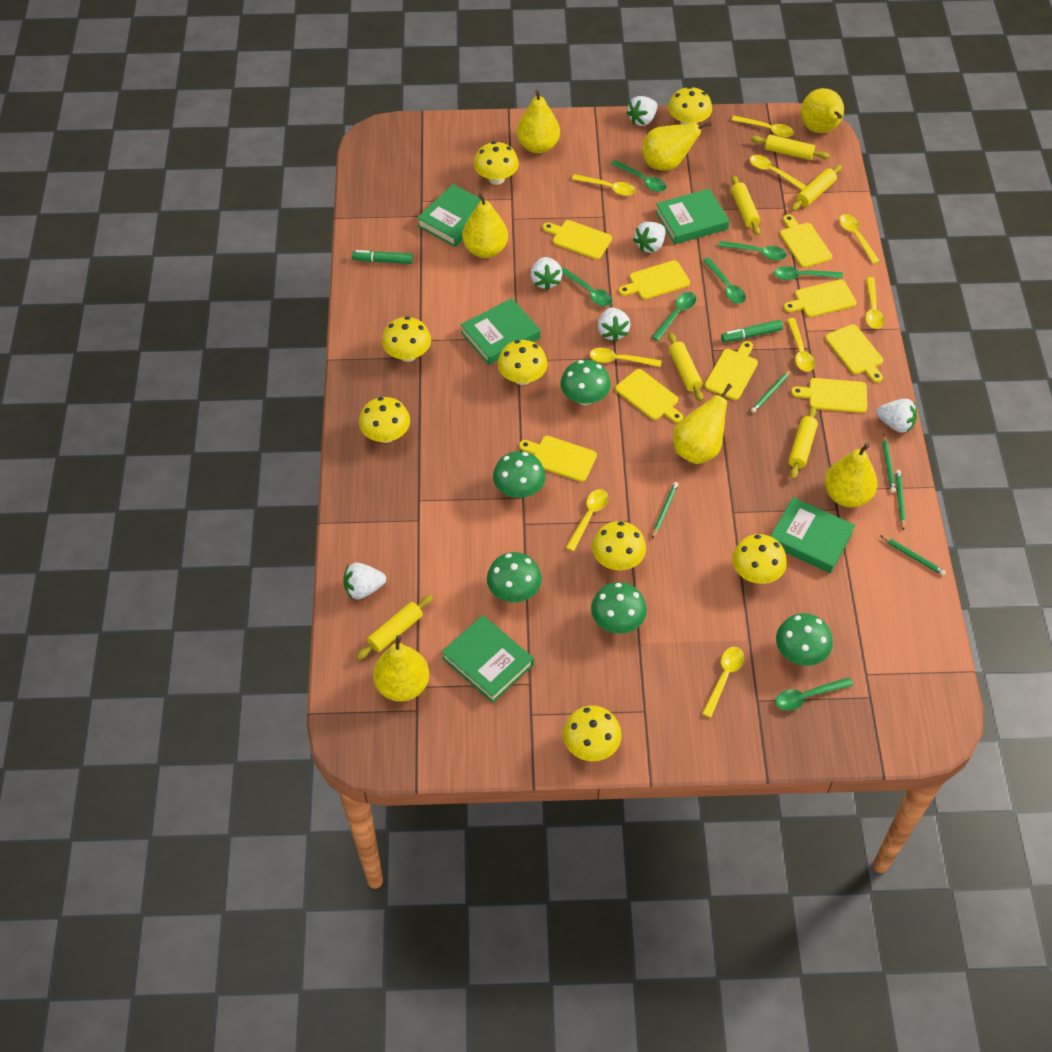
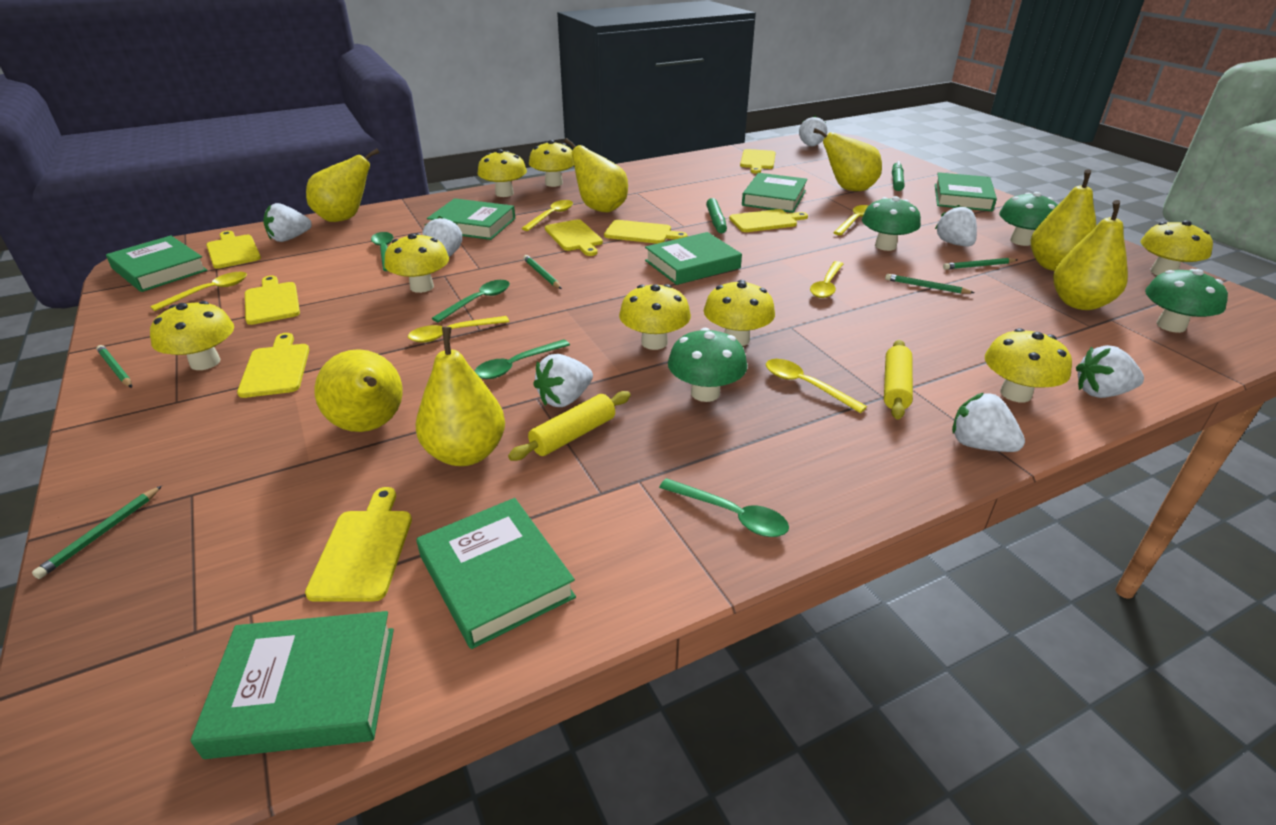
green book: 5 -> 7
green mushroom: 5 -> 4
green spoon: 7 -> 4
white strawberry: 6 -> 7
yellow cutting board: 9 -> 8
yellow rolling pin: 6 -> 2
yellow spoon: 9 -> 6

